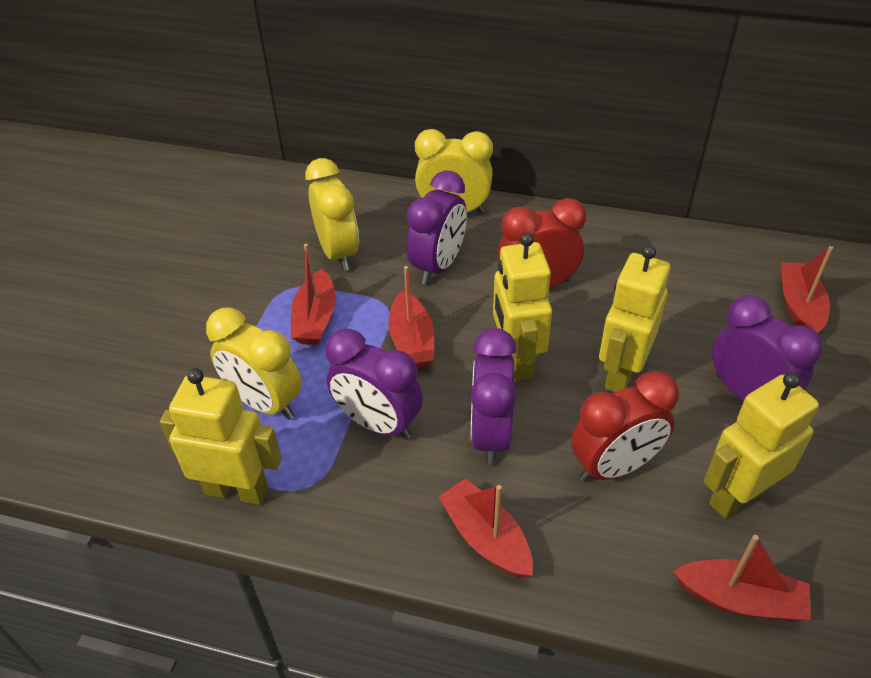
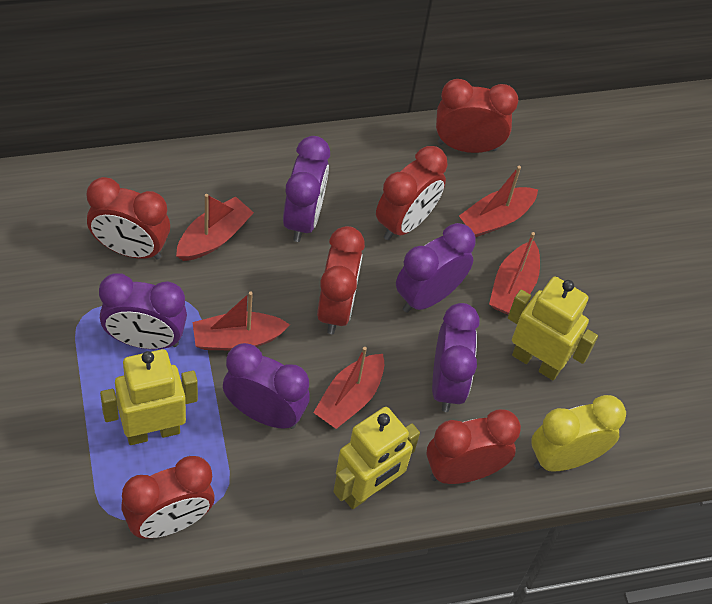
purple clock: 4 -> 5
red clock: 2 -> 6
yellow clock: 3 -> 1
yellow robot: 4 -> 3

